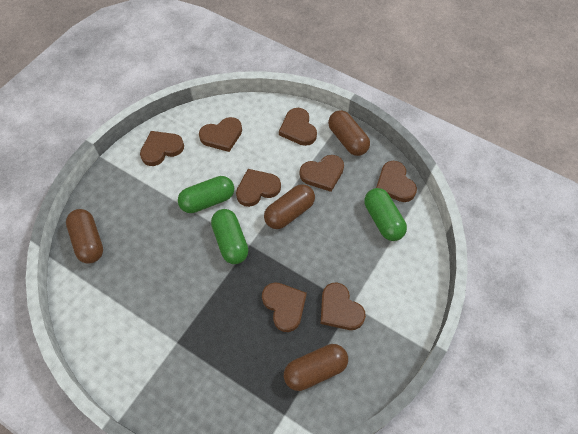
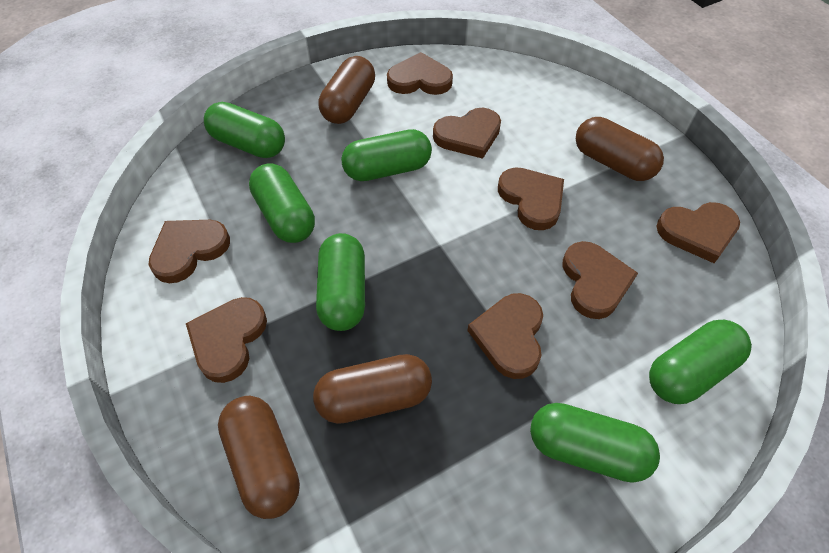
green capsule: 3 -> 6

